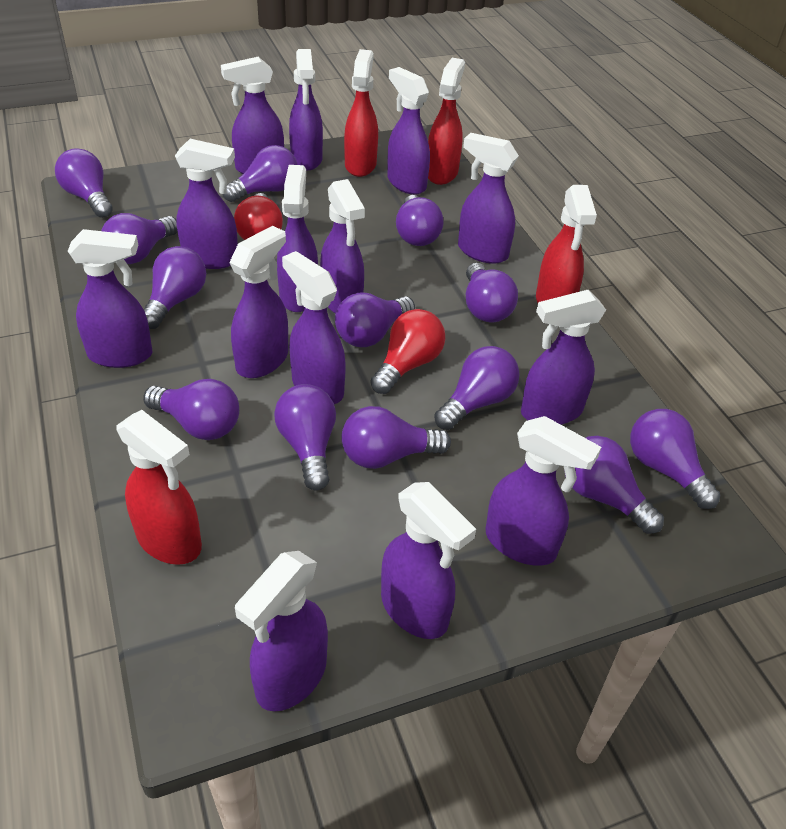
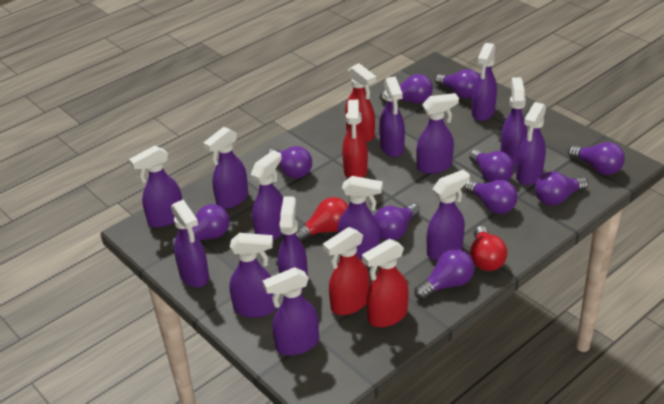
purple light bulb: 13 -> 10

